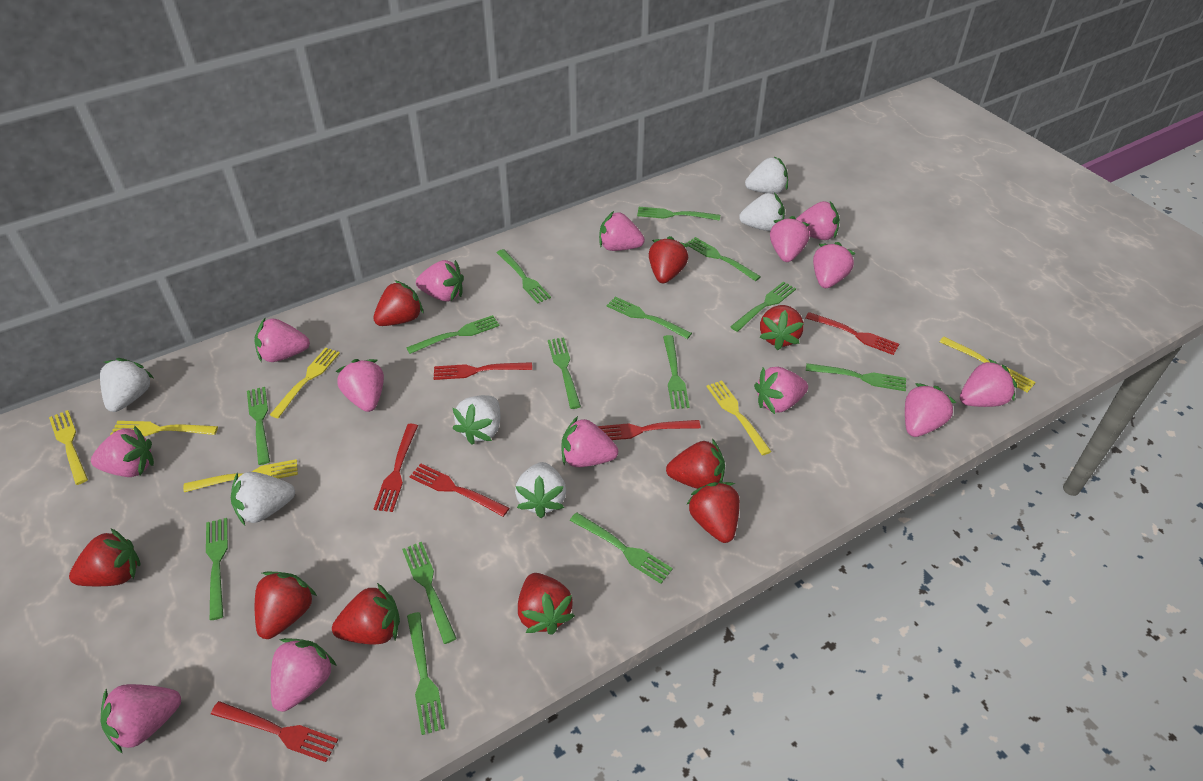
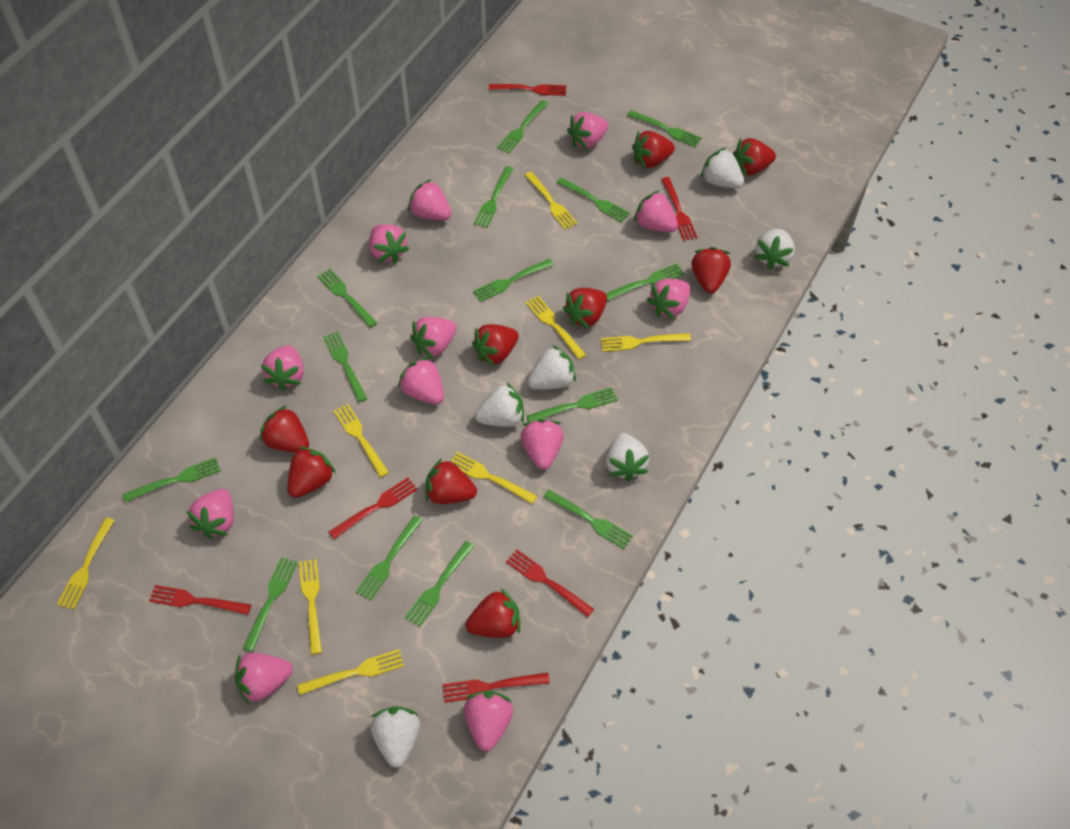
pink strawberry: 14 -> 12
yellow fork: 6 -> 8

